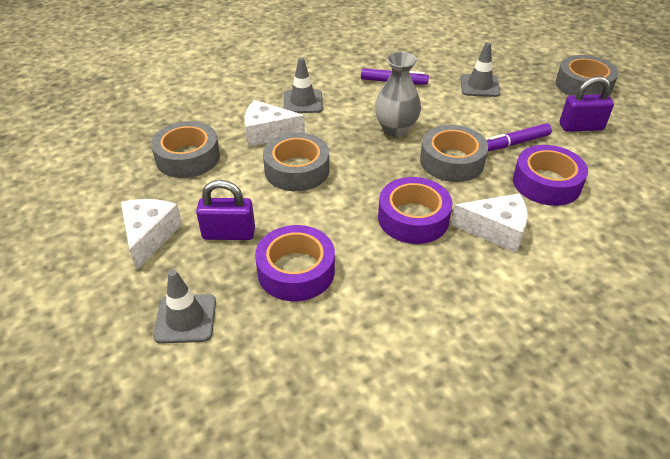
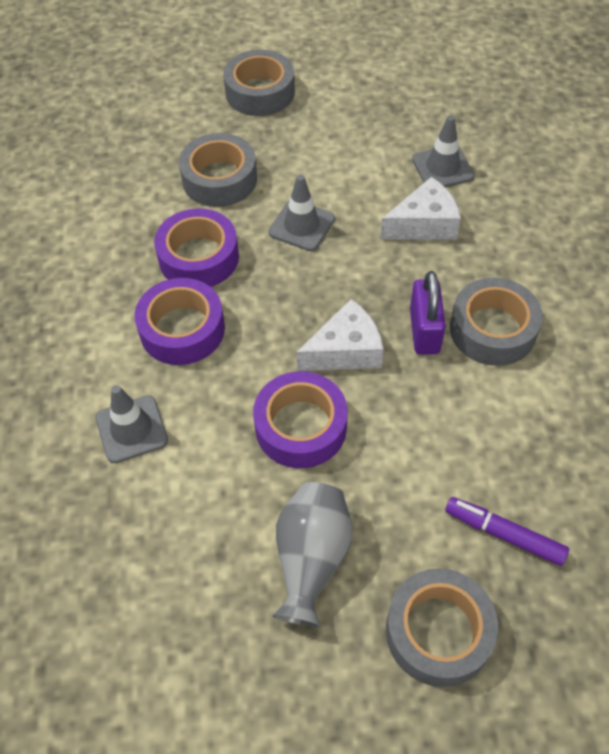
purple marker: 2 -> 1
purple padlock: 2 -> 1
white cheese: 3 -> 2

